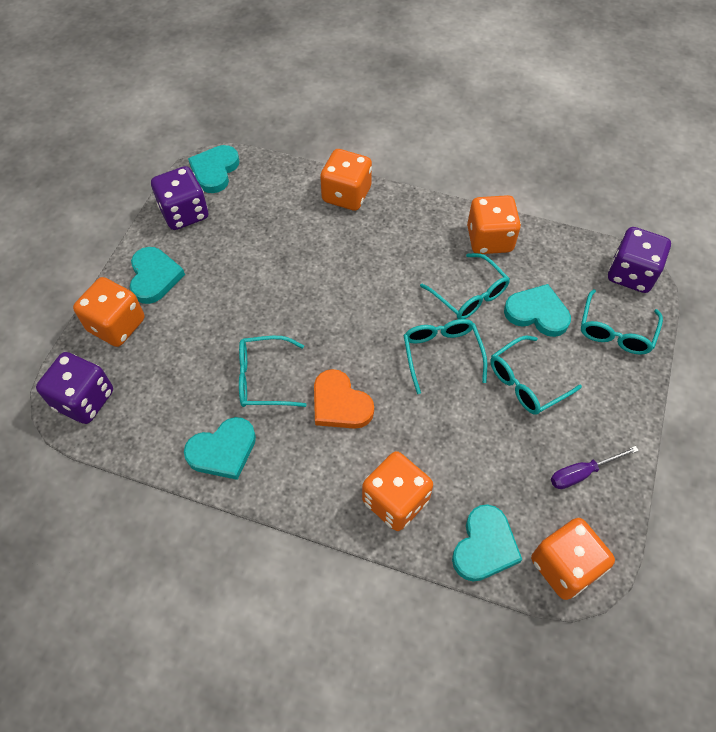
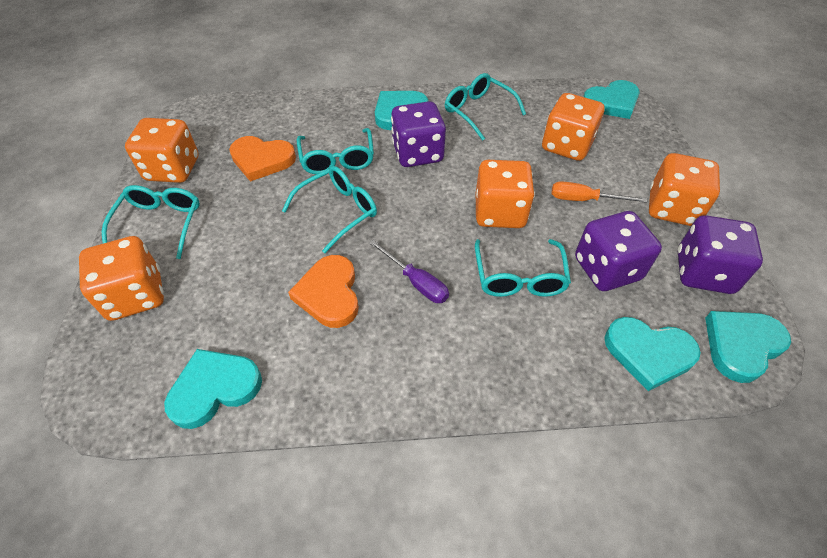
orange heart: 1 -> 2
orange screwdriver: 0 -> 1

